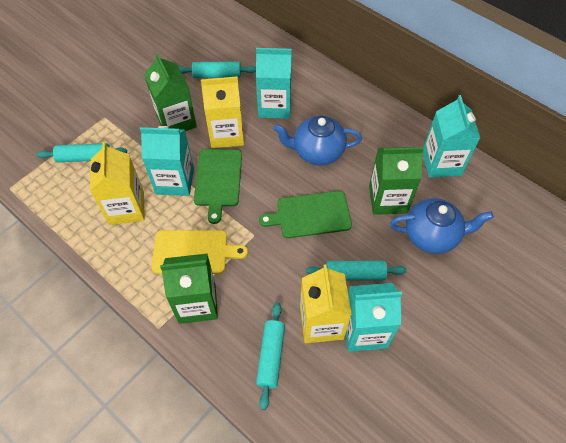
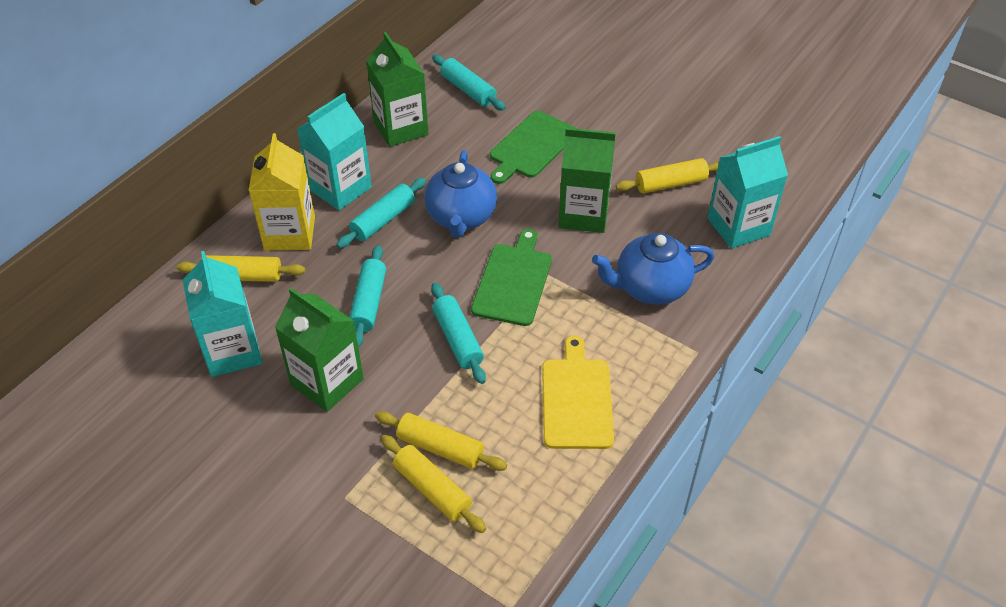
turquoise carton: 4 -> 3
yellow carton: 3 -> 1
yellow rolling pin: 0 -> 4

